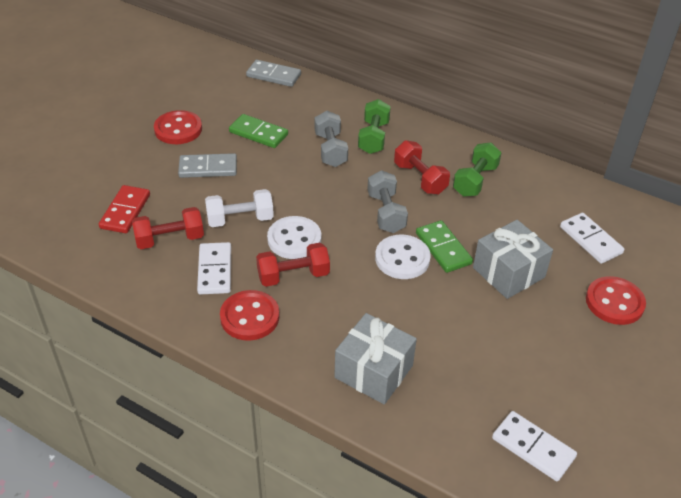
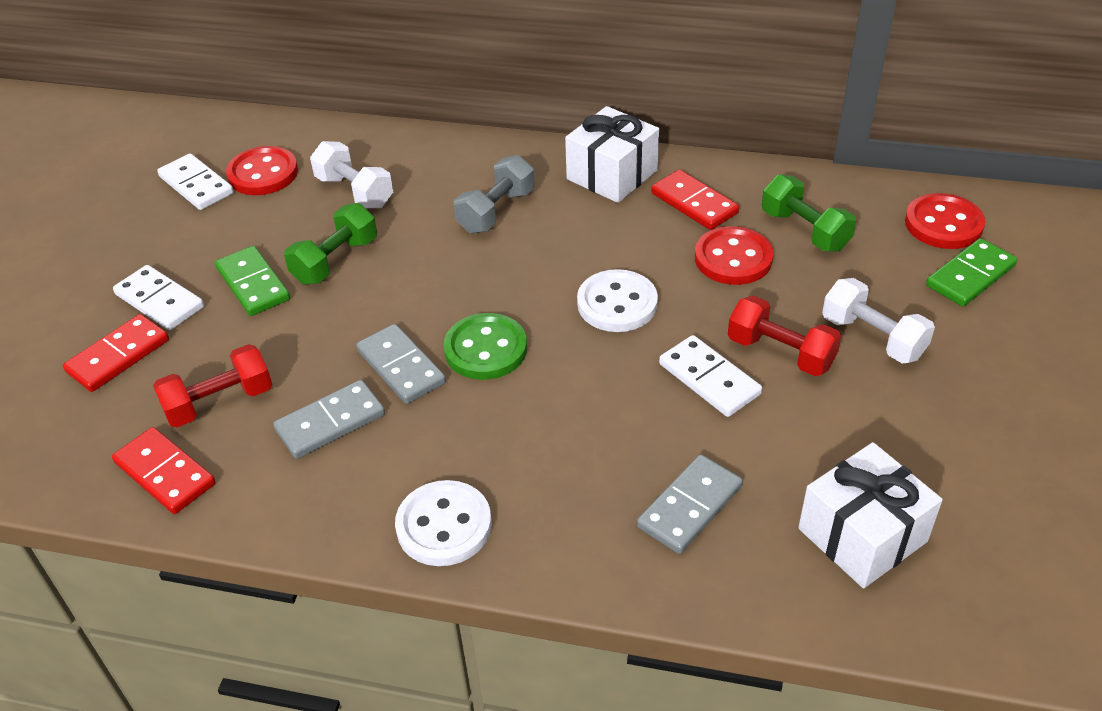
green button: 0 -> 1
grey domino: 2 -> 3
grey dumbbell: 2 -> 1
grey gift: 2 -> 0
red domino: 1 -> 3
red dumbbell: 3 -> 2
white dumbbell: 1 -> 2
white gift: 0 -> 2

